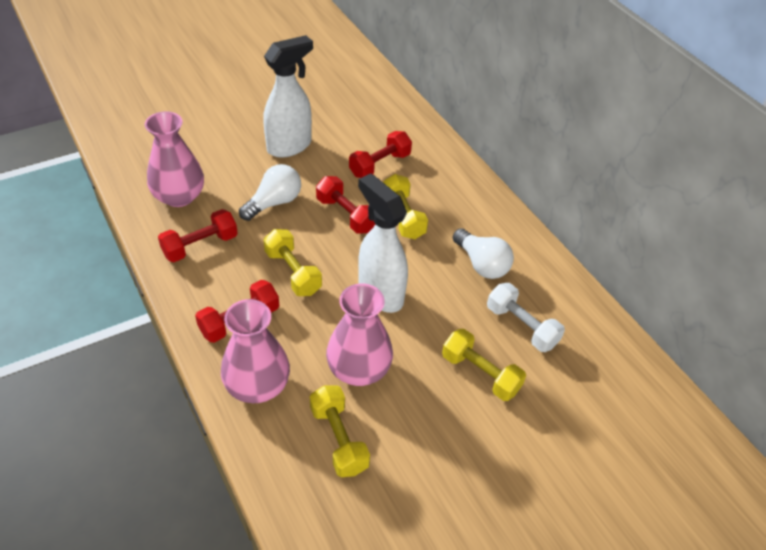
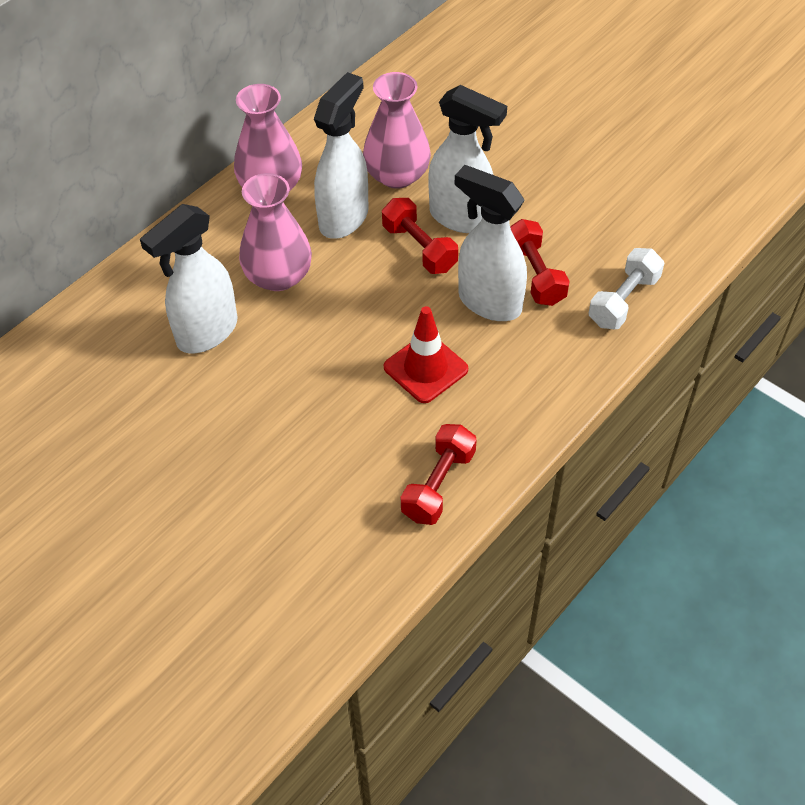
red dumbbell: 4 -> 3
red traffic cone: 0 -> 1
white light bulb: 2 -> 0
white spray bottle: 2 -> 4
yellow dumbbell: 4 -> 0

